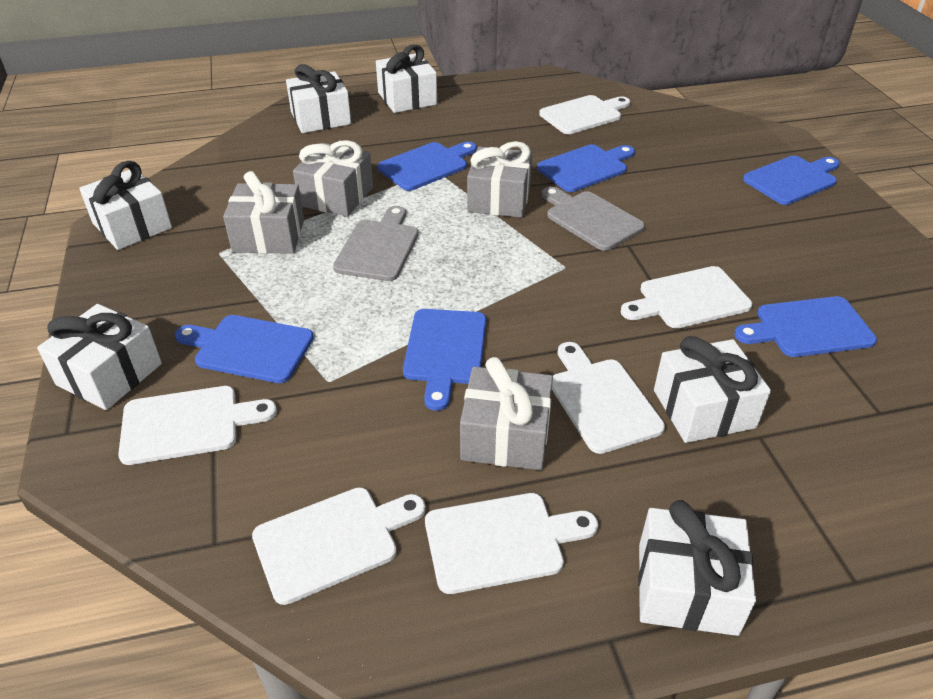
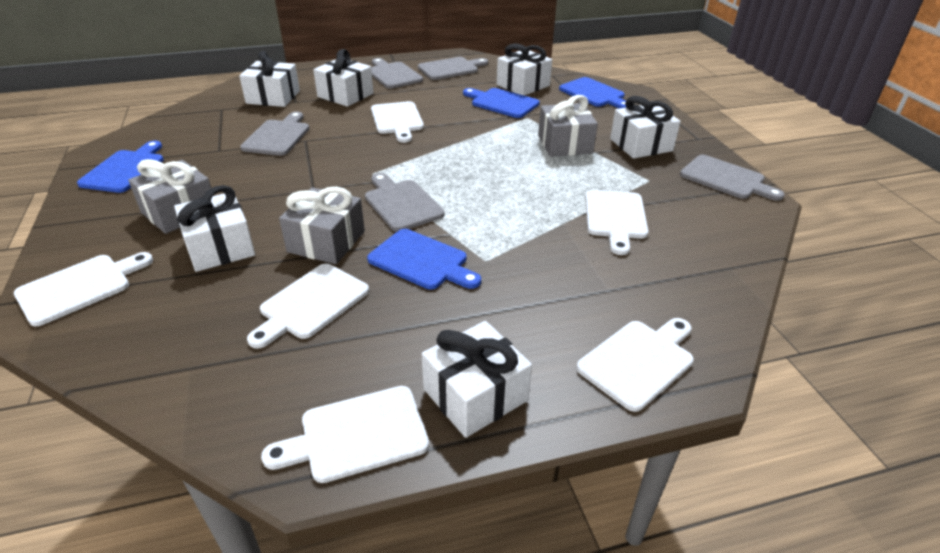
blue cutting board: 6 -> 4
grey cutting board: 2 -> 5
grey gift: 4 -> 3

